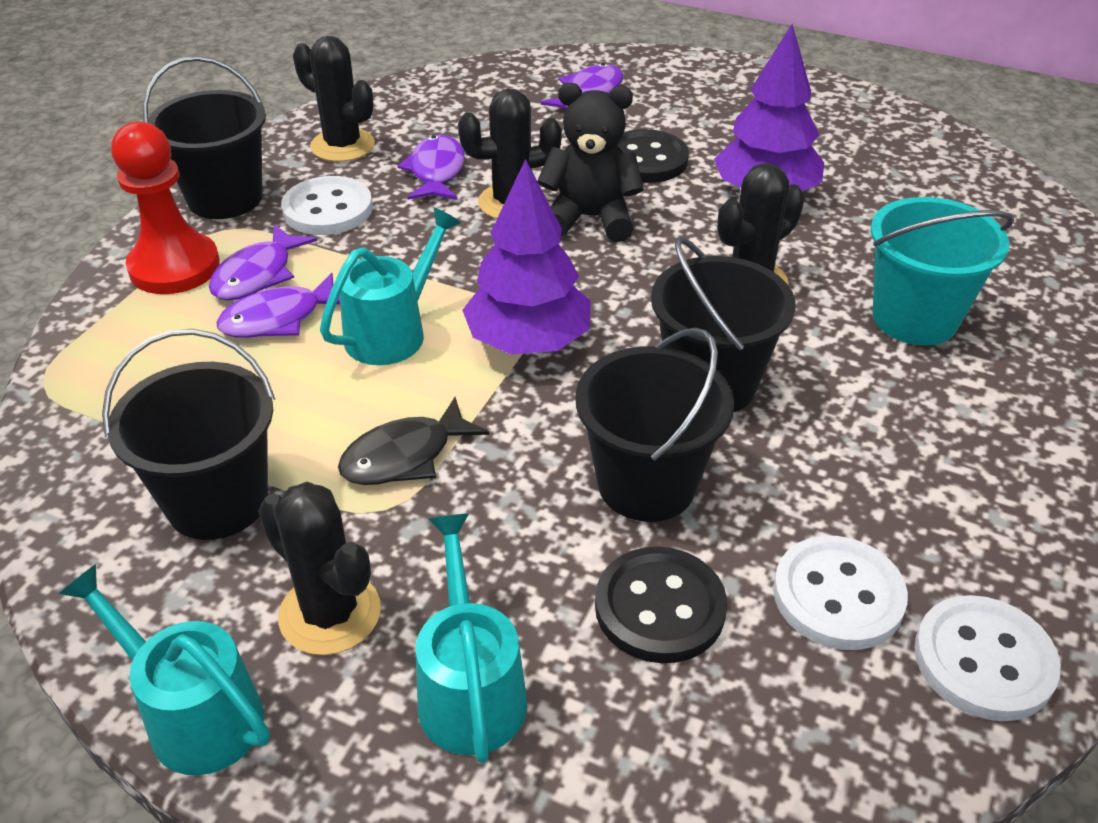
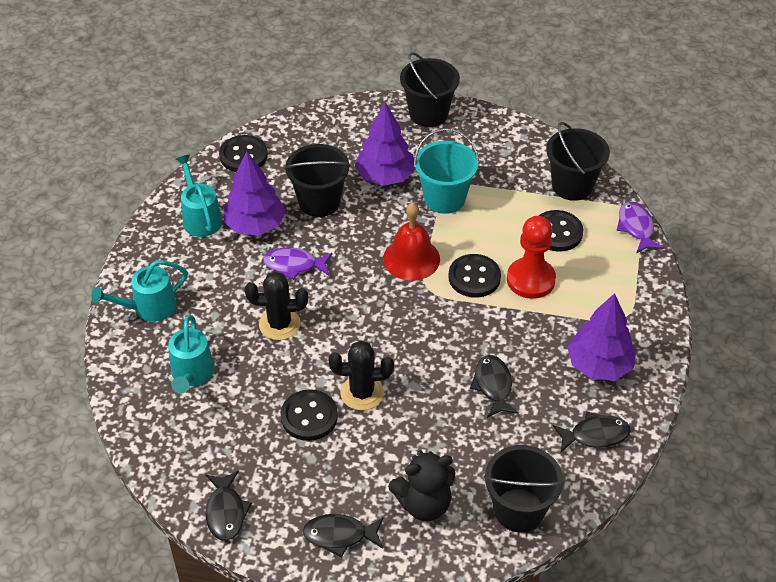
black button: 2 -> 4
black cactus: 4 -> 2
black fish: 1 -> 4
purple fish: 4 -> 2
purple tree: 2 -> 3
red bell: 0 -> 1
white button: 3 -> 0

